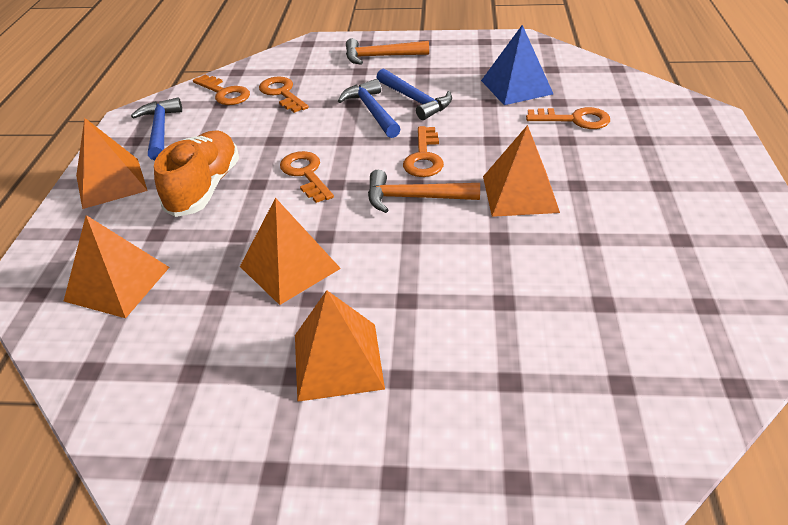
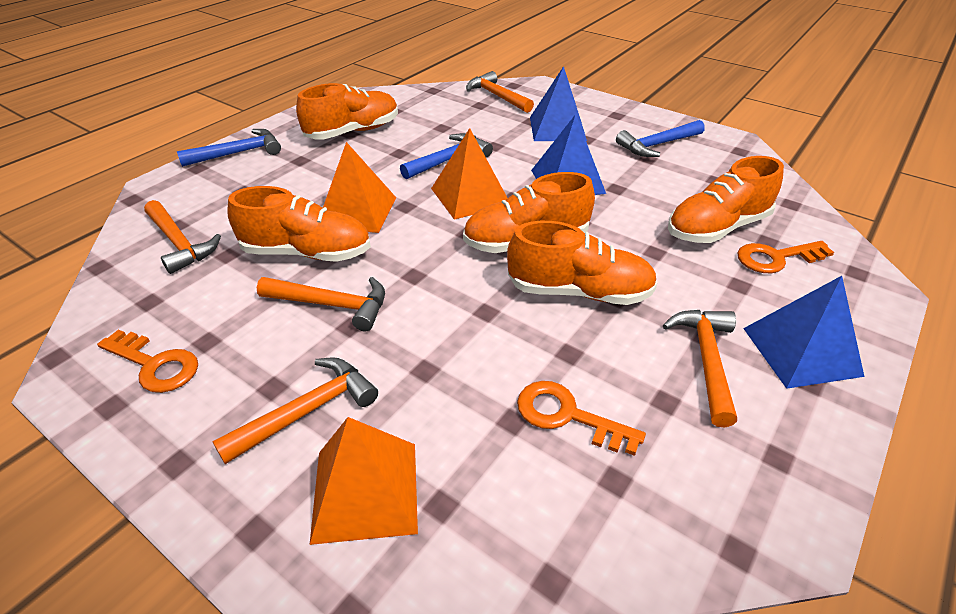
blue pyramid: 1 -> 3
orange hammer: 2 -> 5
orange key: 5 -> 3
orange pyramid: 5 -> 3
orange shoe: 1 -> 5

